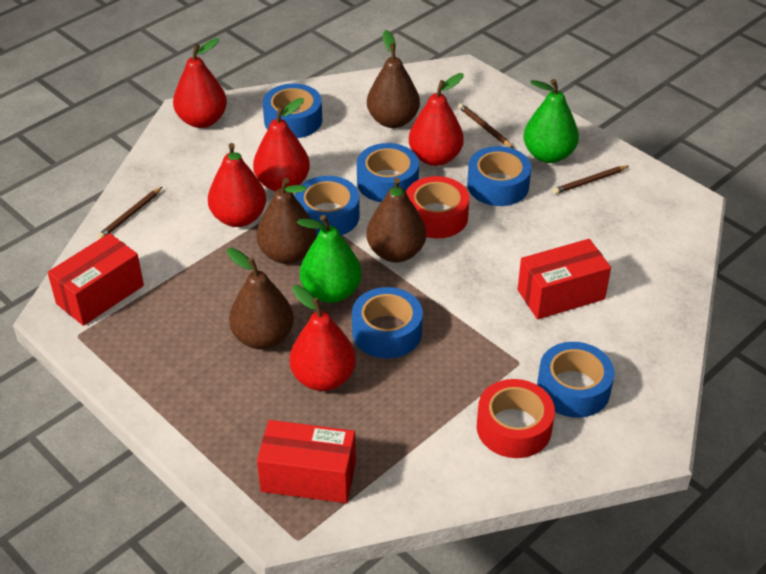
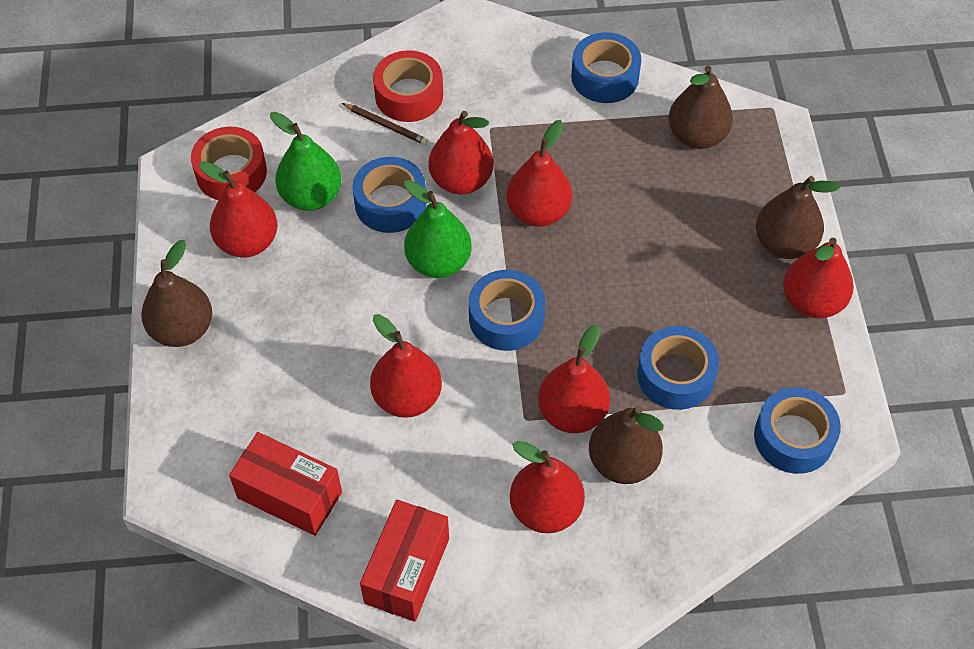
blue tape: 6 -> 5
brown pencil: 3 -> 1
red box: 3 -> 2
red pear: 5 -> 7

